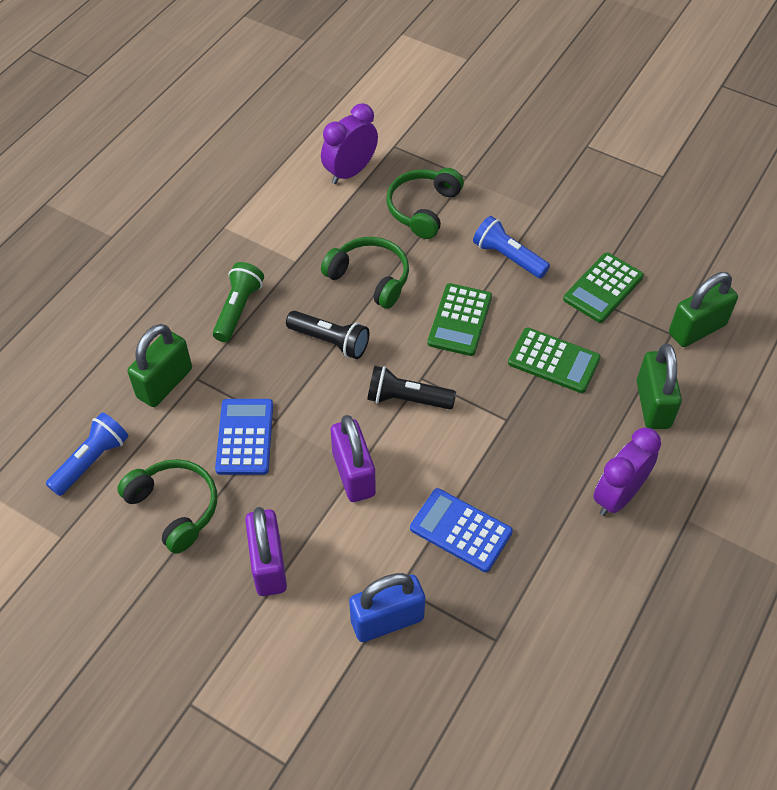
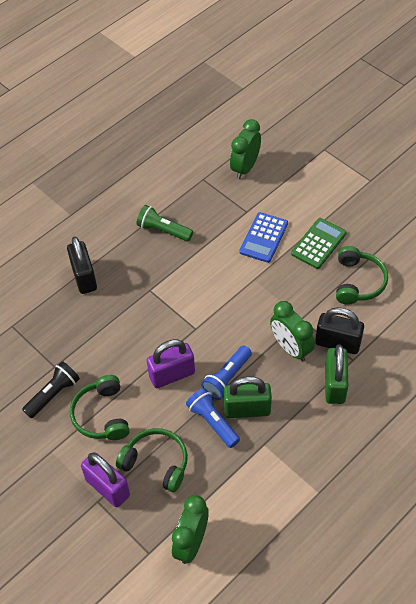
black flashlight: 2 -> 1
black padlock: 0 -> 2
blue calculator: 2 -> 1
blue padlock: 1 -> 0
green calculator: 3 -> 1
green clock: 0 -> 3
green padlock: 3 -> 2
purple clock: 2 -> 0

